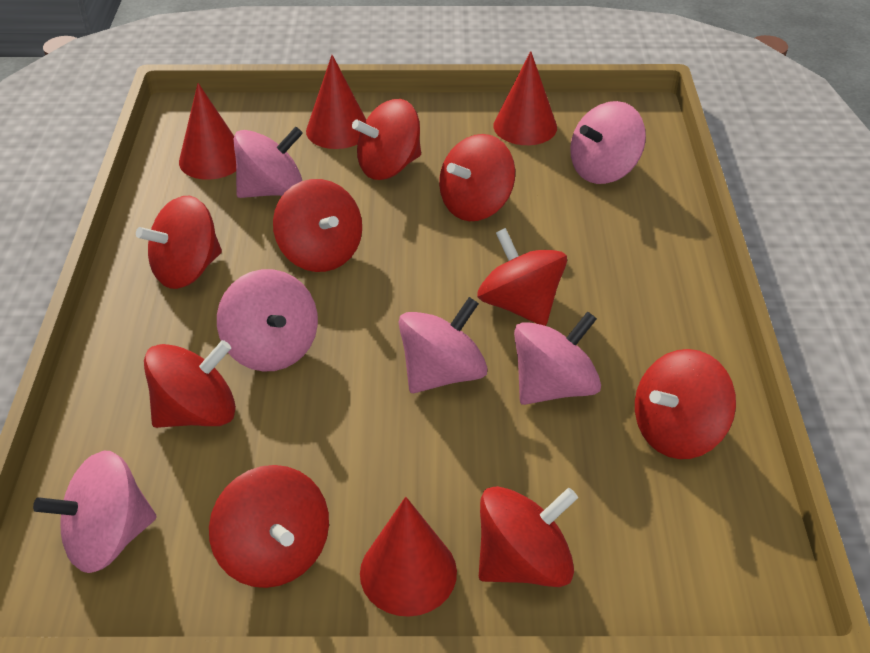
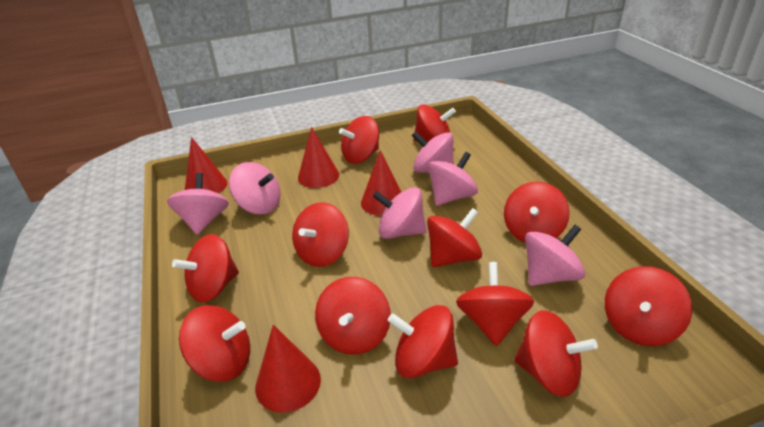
red spinning top: 9 -> 12

